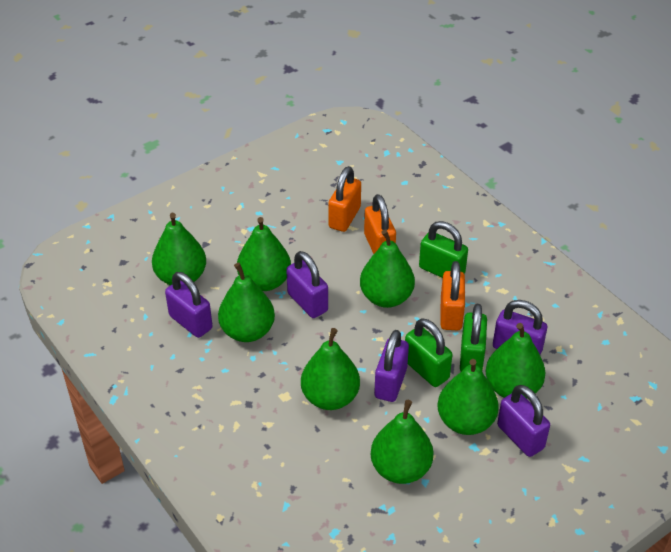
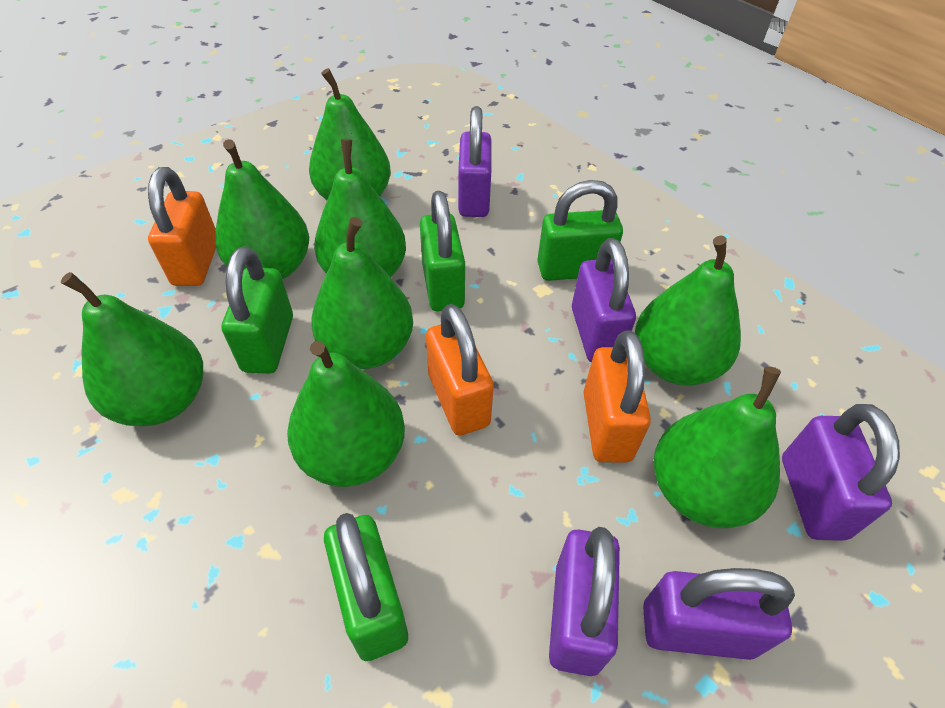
green padlock: 3 -> 4

